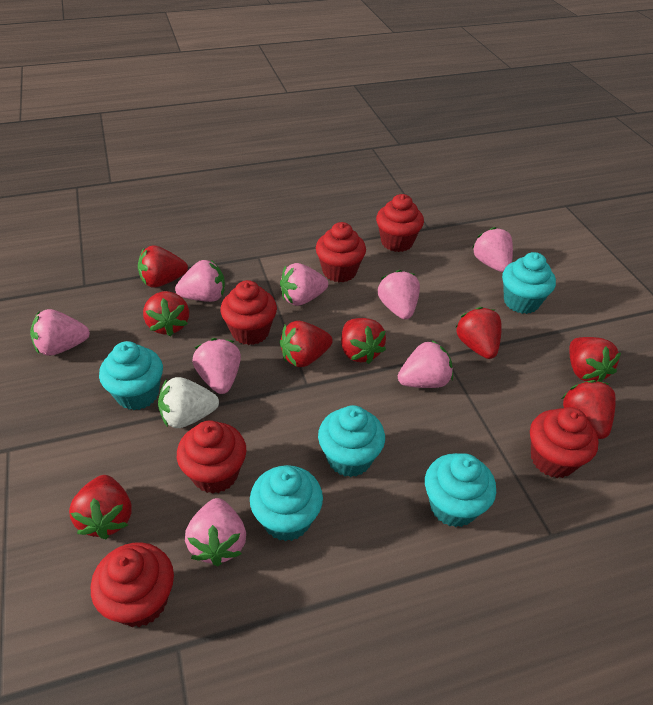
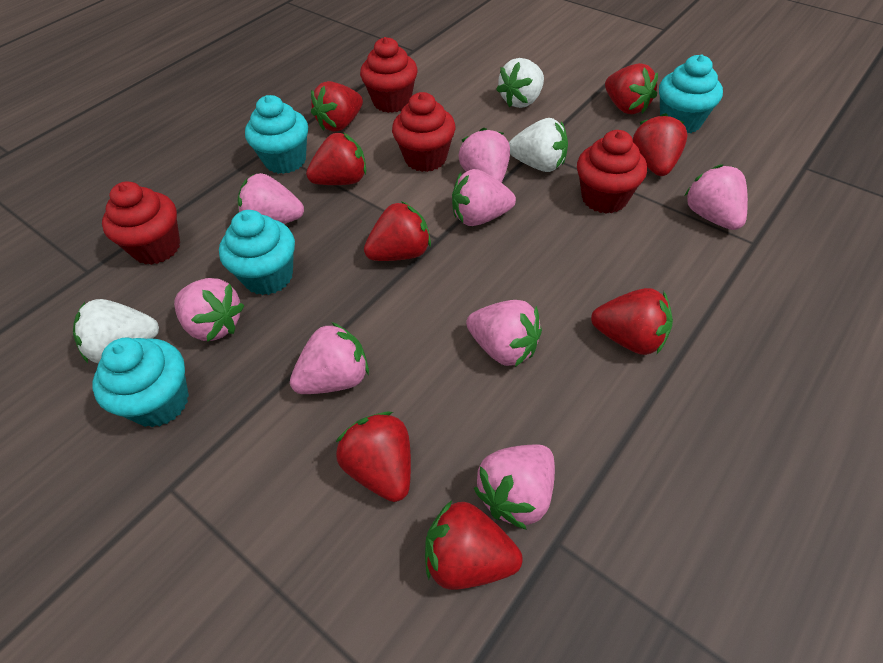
red cupcake: 6 -> 4
turquoise cupcake: 5 -> 4
white strawberry: 1 -> 3

